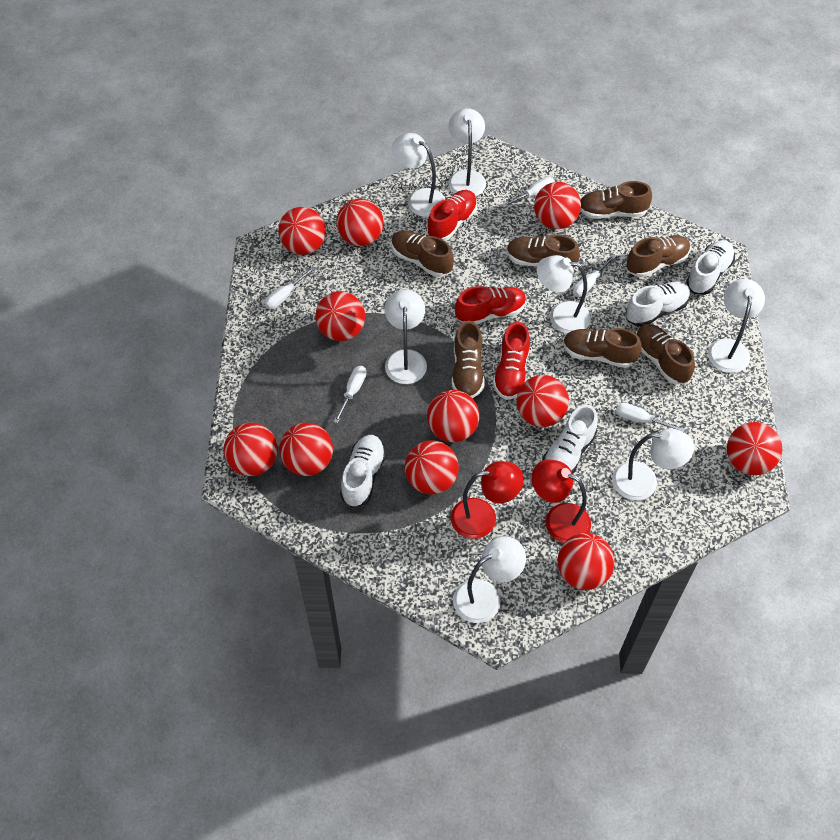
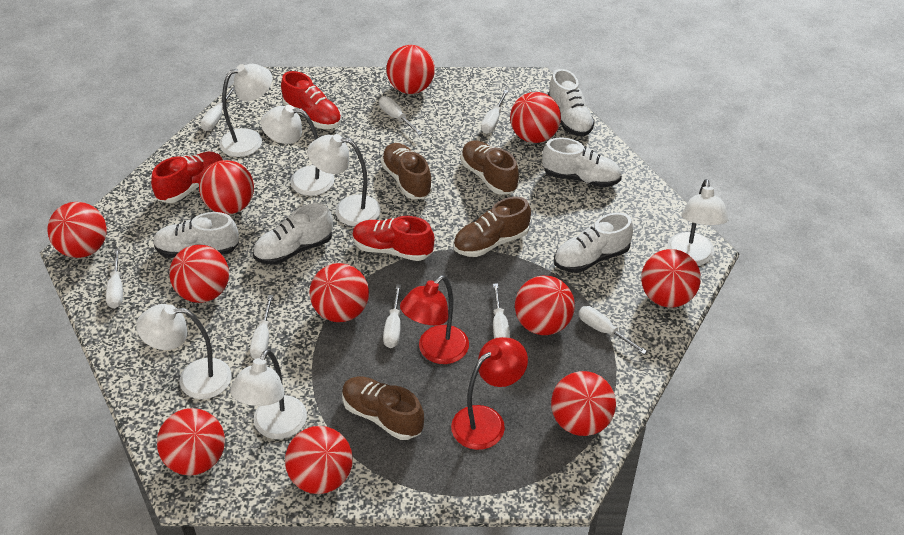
brown shoe: 7 -> 4
white lamp: 7 -> 6
white screwdriver: 5 -> 8
white shoe: 4 -> 5

